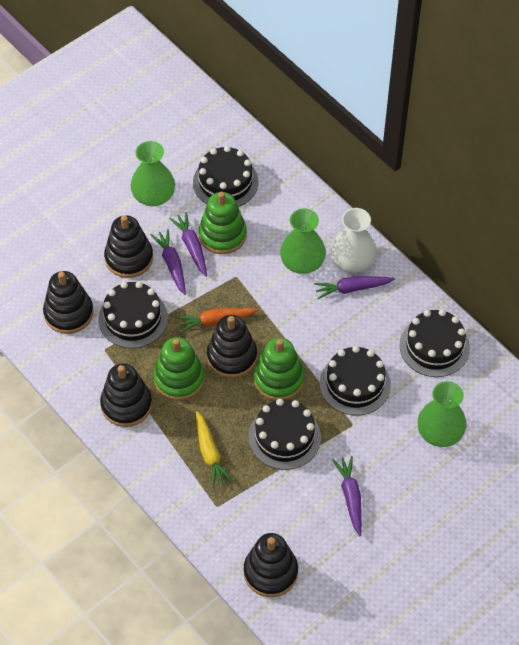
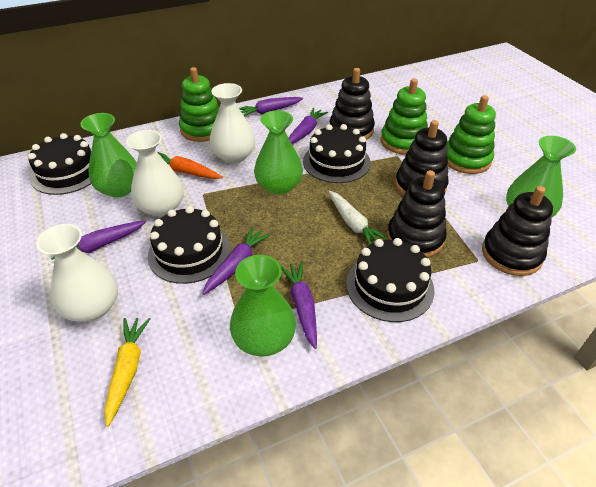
black cake: 5 -> 4
black stacking toy: 5 -> 4
green vase: 3 -> 4
purple carrot: 4 -> 5
white carrot: 0 -> 1
white vase: 1 -> 3

